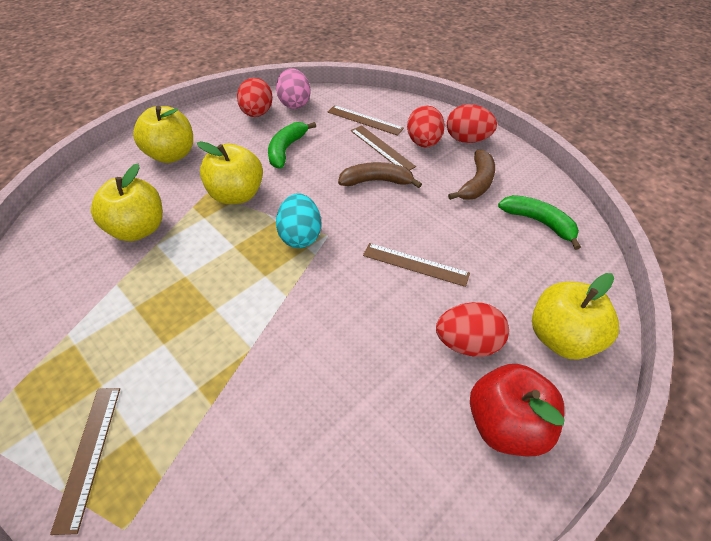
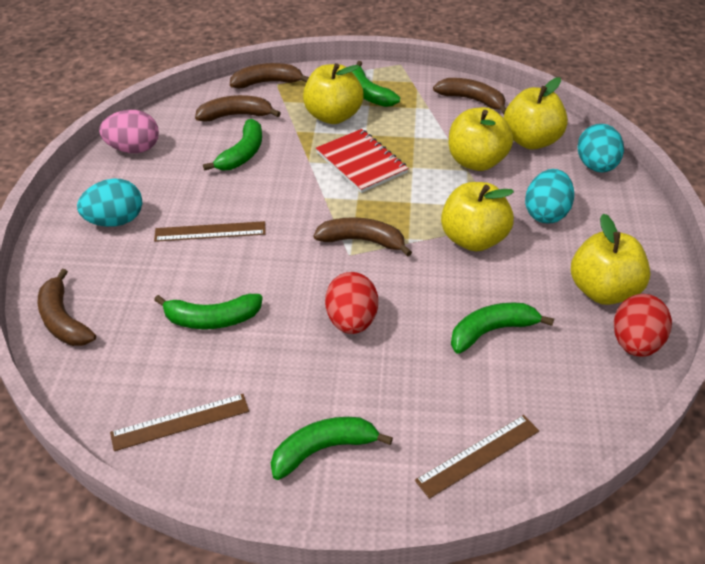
brown banana: 2 -> 5
brown ruler: 4 -> 3
green banana: 2 -> 5
red apple: 1 -> 0
red egg: 4 -> 2
red notebook: 0 -> 1
turquoise egg: 1 -> 3
yellow apple: 4 -> 5

